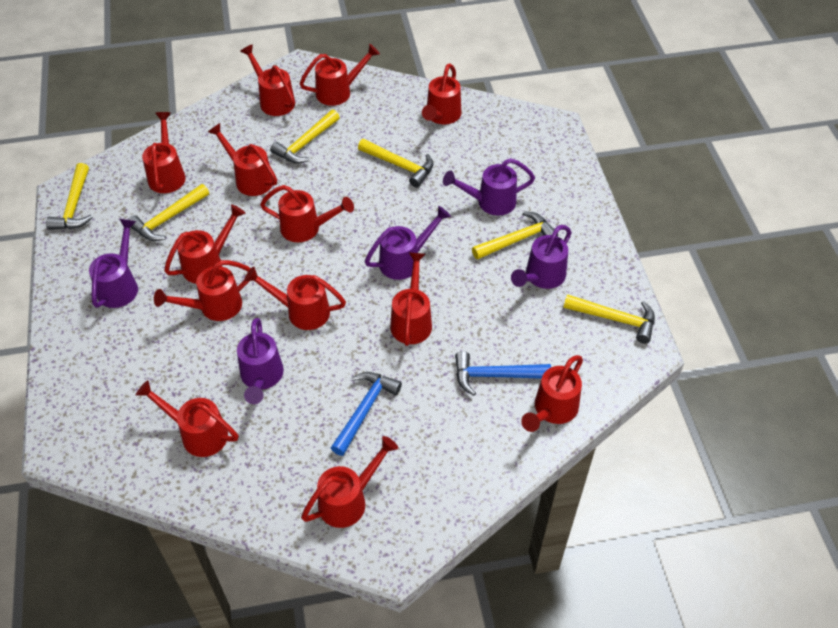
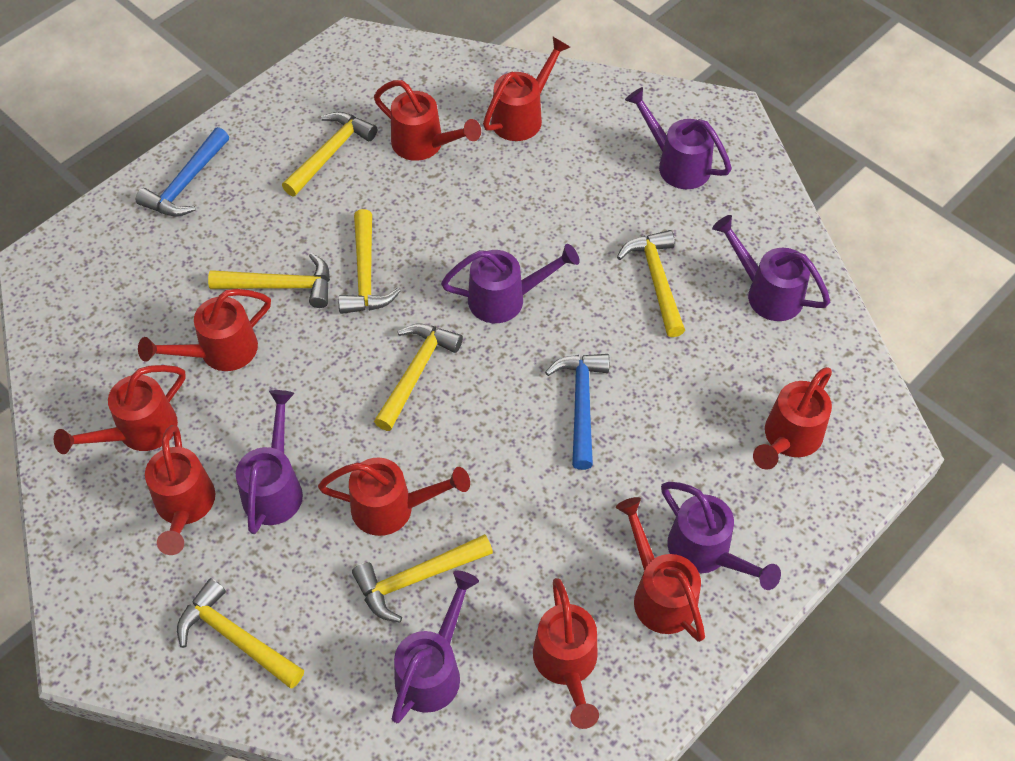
purple watering can: 5 -> 6
red watering can: 13 -> 9
yellow hammer: 6 -> 7

